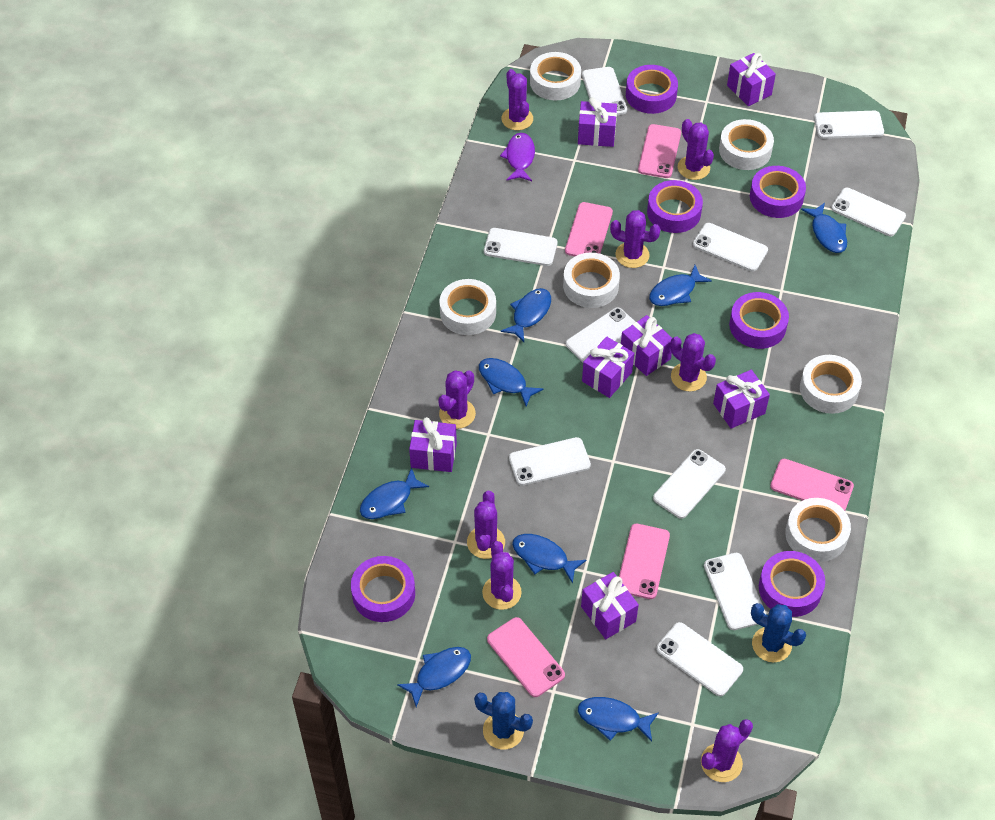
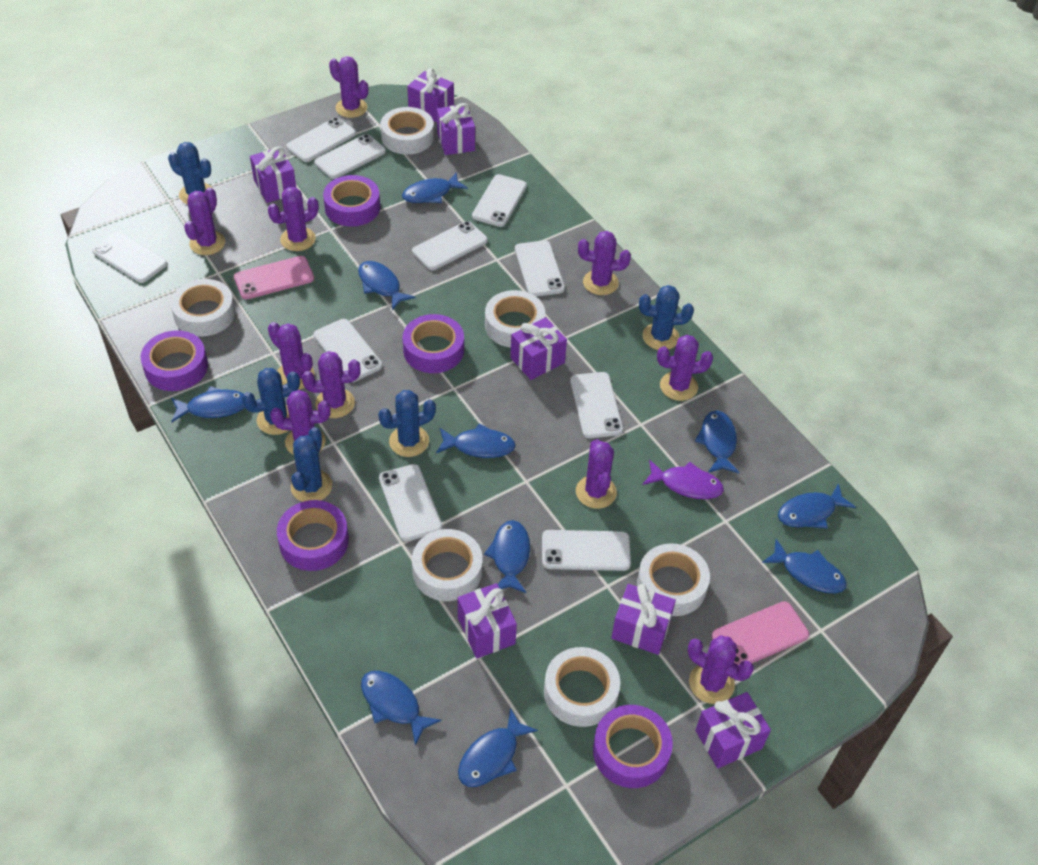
blue cactus: 2 -> 5
blue fish: 8 -> 10
pink phone: 5 -> 2
purple cactus: 8 -> 10
purple tape: 6 -> 5

